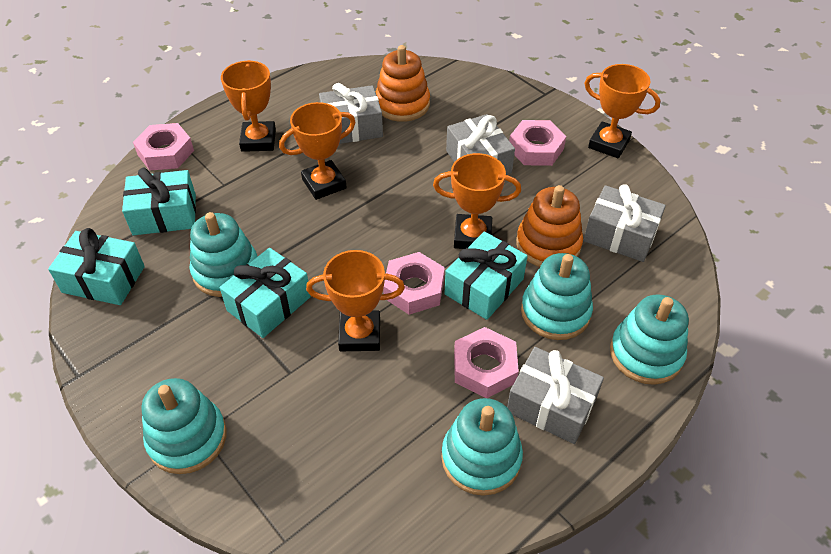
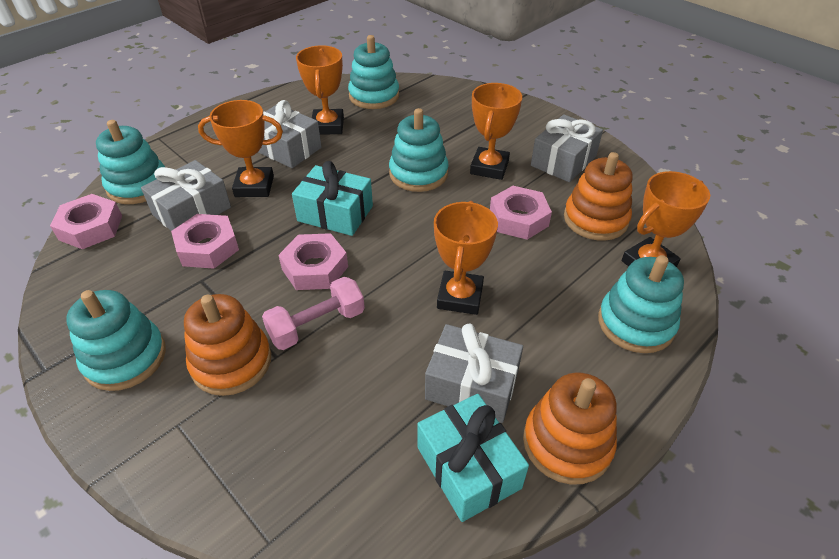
orange stacking toy: 2 -> 3
pink dumbbell: 0 -> 1
turquoise gift: 4 -> 2

